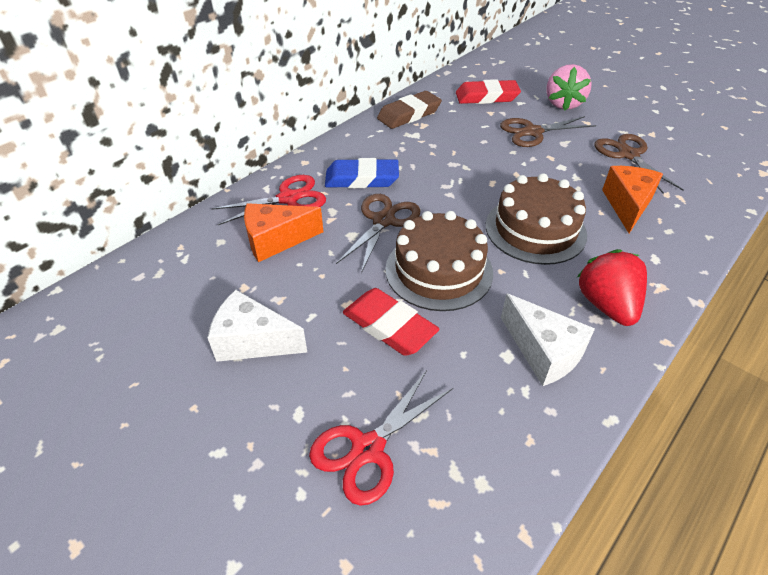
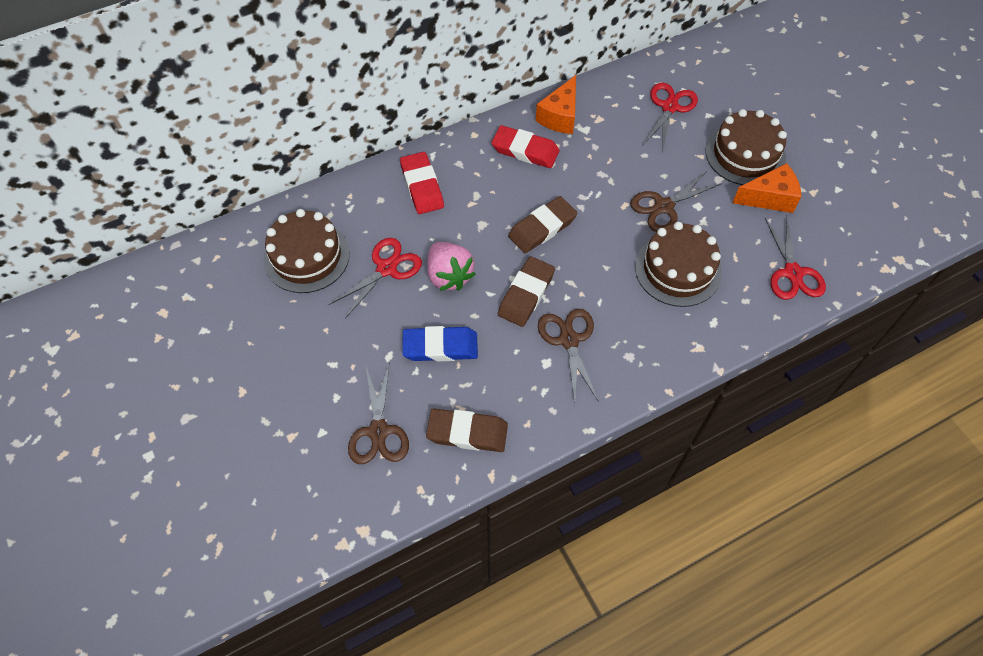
brown cake: 2 -> 3
brown eraser: 1 -> 3
red scissors: 2 -> 3
red strawberry: 1 -> 0
white cheese: 2 -> 0

